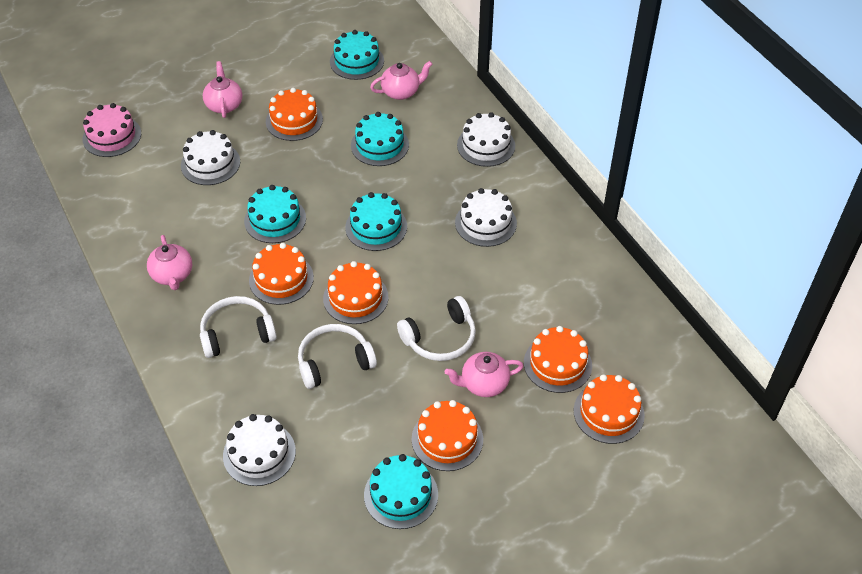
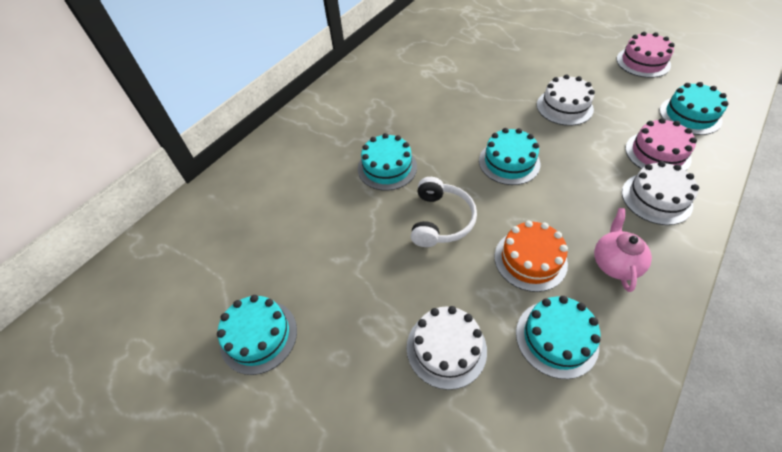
orange cake: 6 -> 1
pink cake: 1 -> 2
pink teapot: 4 -> 1
white cake: 4 -> 3
white headphones: 3 -> 1

